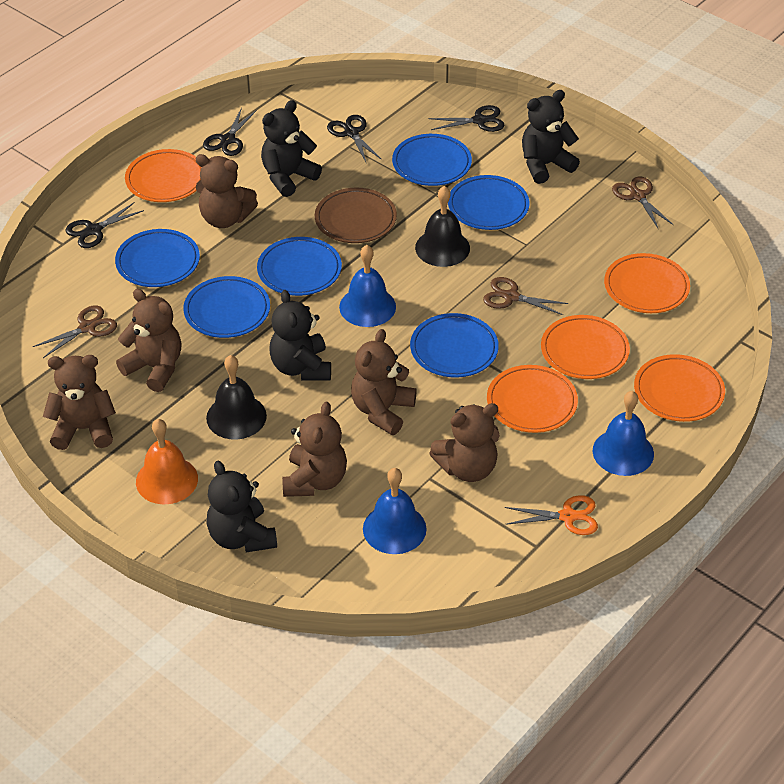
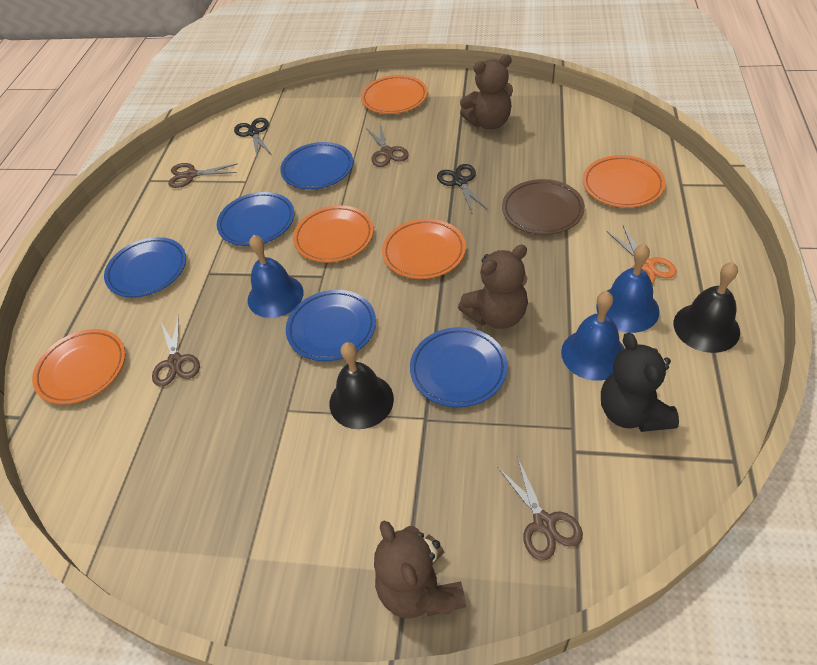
black scissors: 4 -> 2
black teddy bear: 4 -> 1
blue plate: 6 -> 5
brown scissors: 3 -> 4
brown teddy bear: 6 -> 3
orange bell: 1 -> 0

